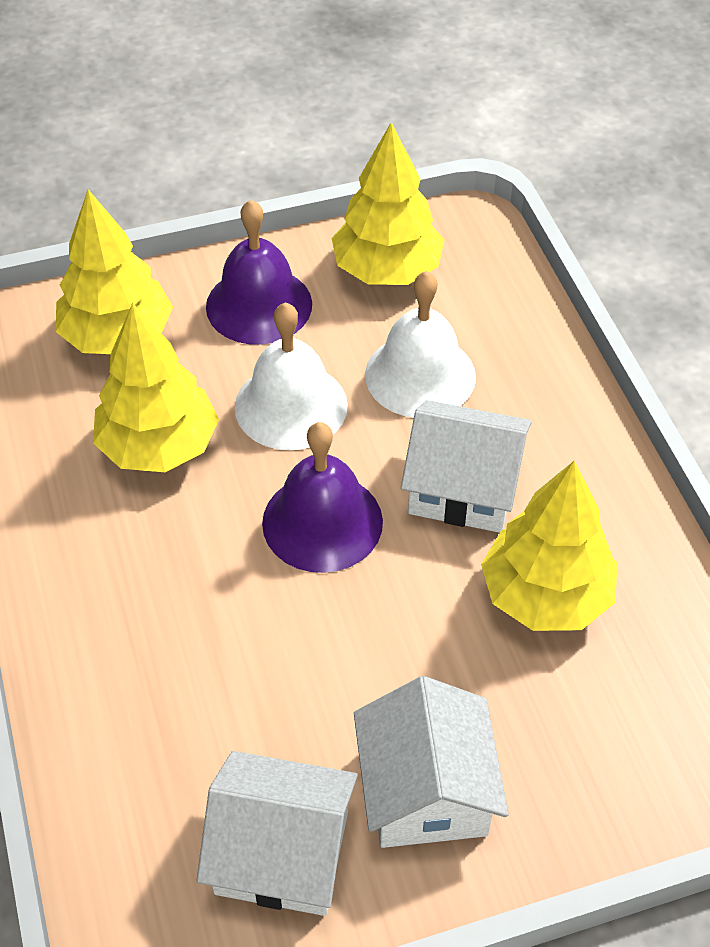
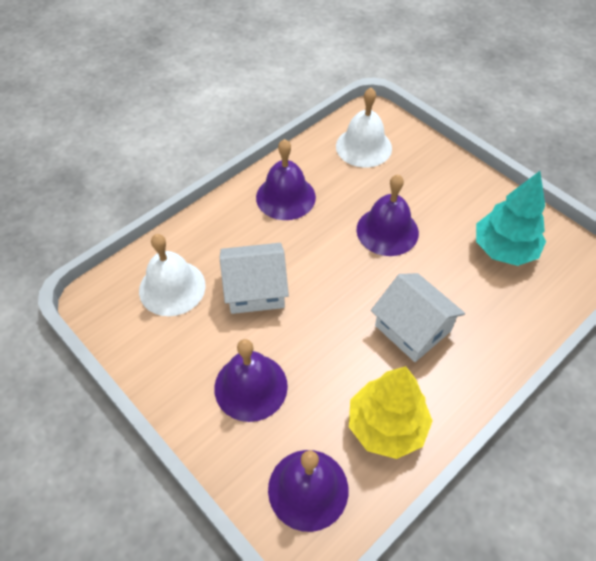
purple bell: 2 -> 4
turquoise tree: 0 -> 1
white house: 3 -> 2
yellow tree: 4 -> 1

